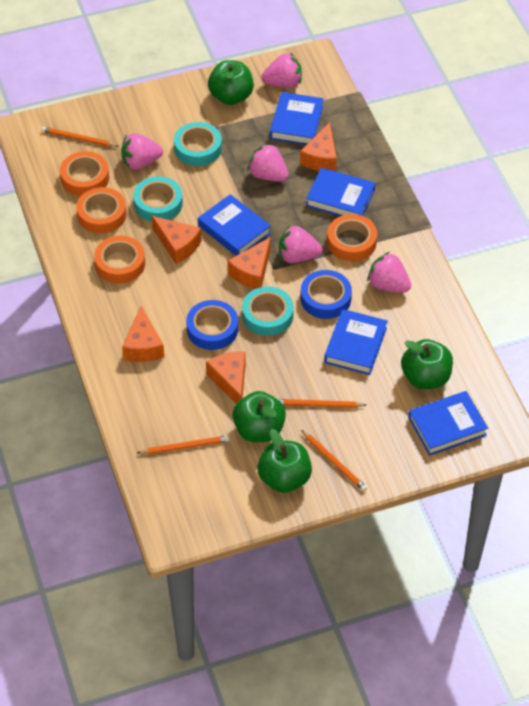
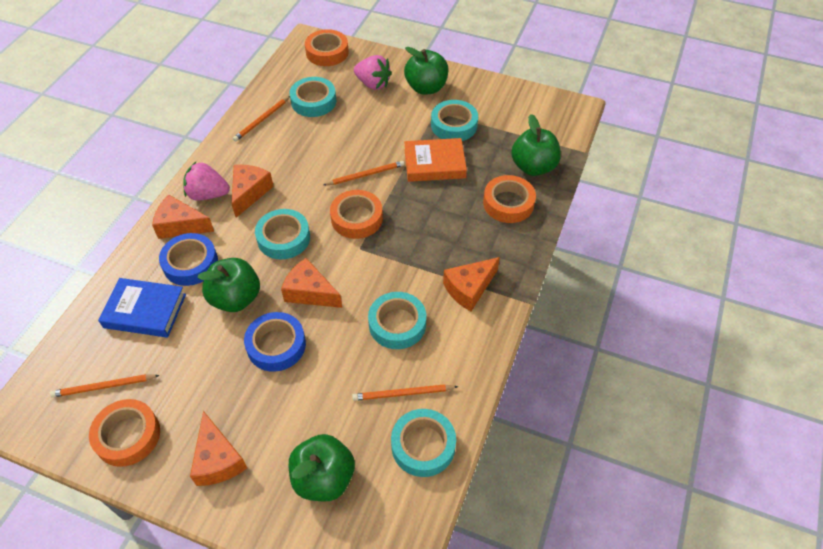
blue book: 5 -> 1
orange book: 0 -> 1
pink strawberry: 5 -> 2
turquoise tape: 3 -> 5

